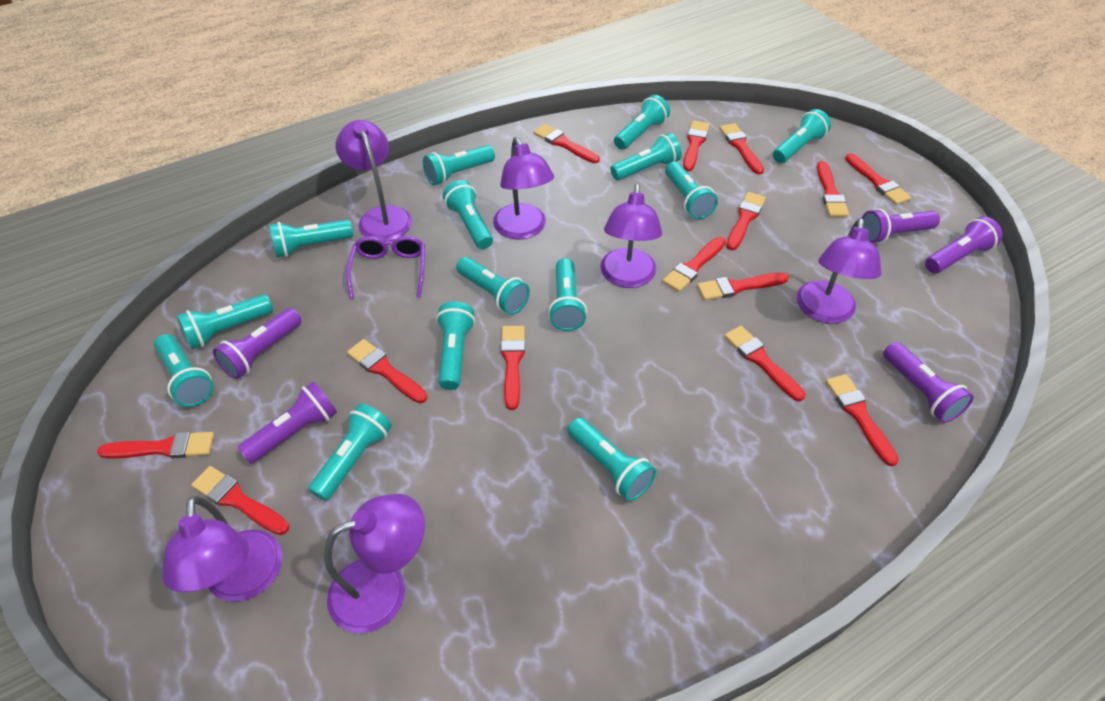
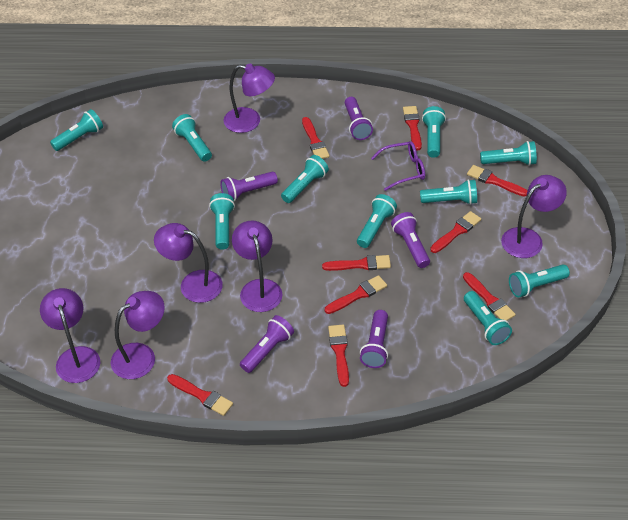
red brush: 14 -> 9
turquoise flashlight: 14 -> 10

